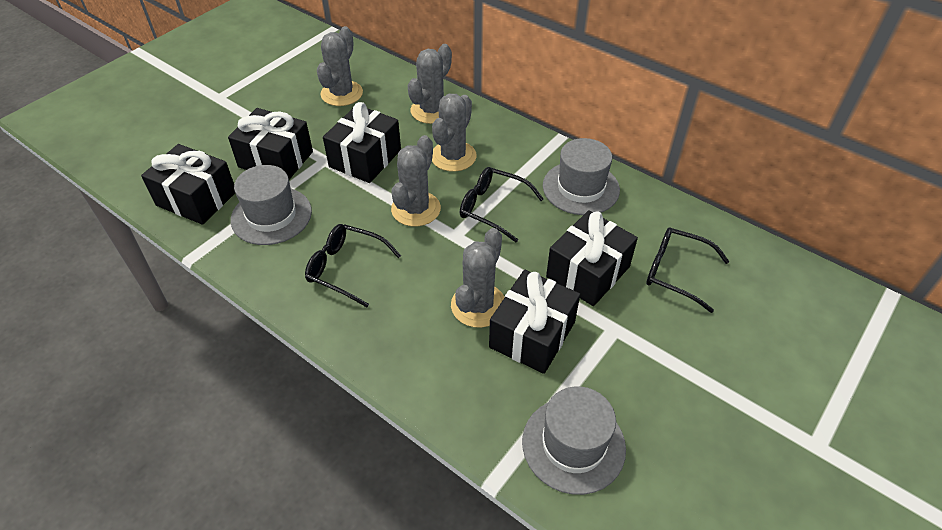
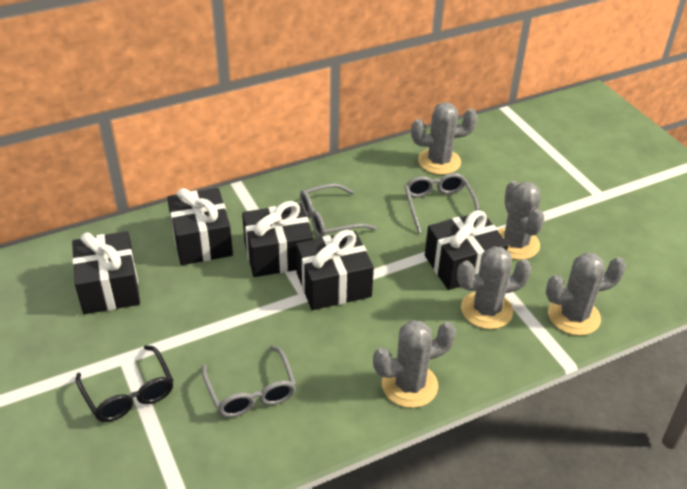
black glasses: 3 -> 1
grey glasses: 0 -> 3
grey hat: 3 -> 0

